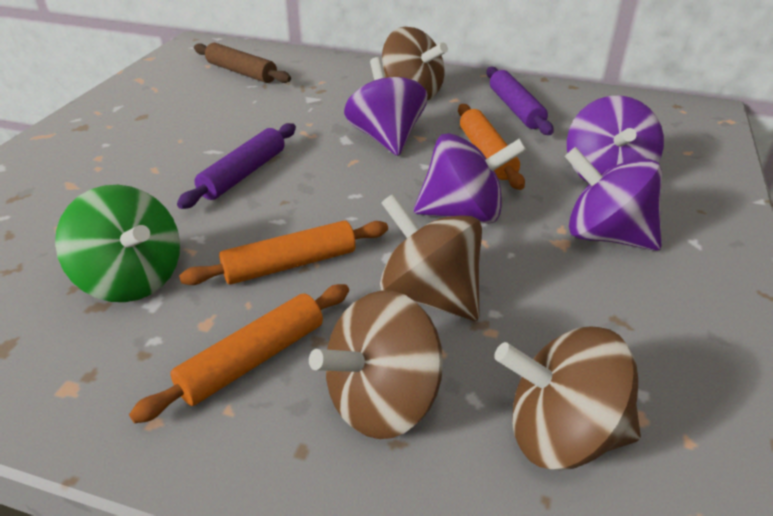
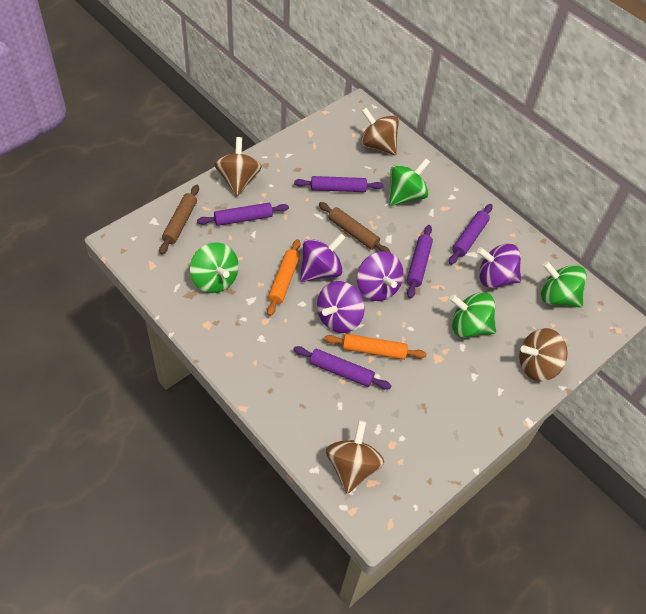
brown rolling pin: 1 -> 2
green spinning top: 1 -> 4
orange rolling pin: 3 -> 2
purple rolling pin: 2 -> 5

